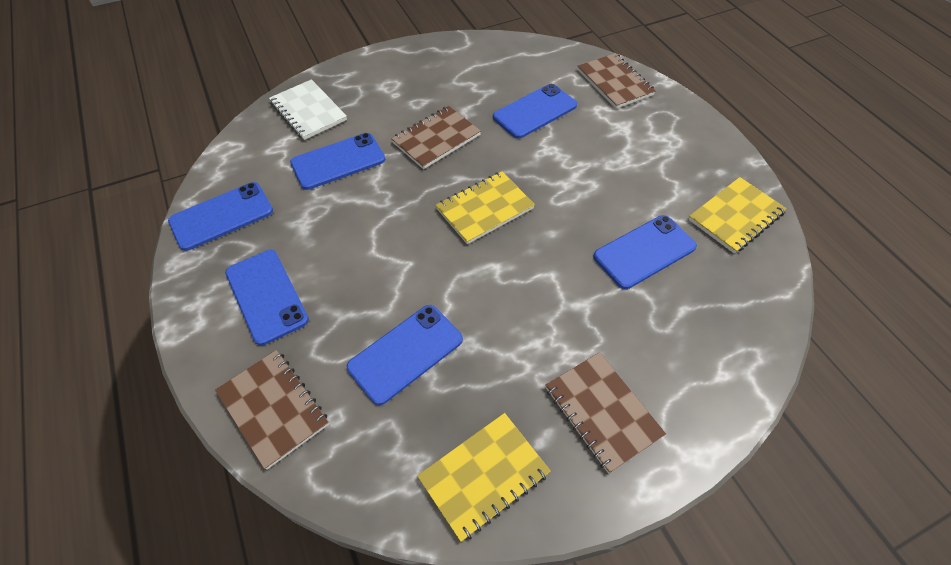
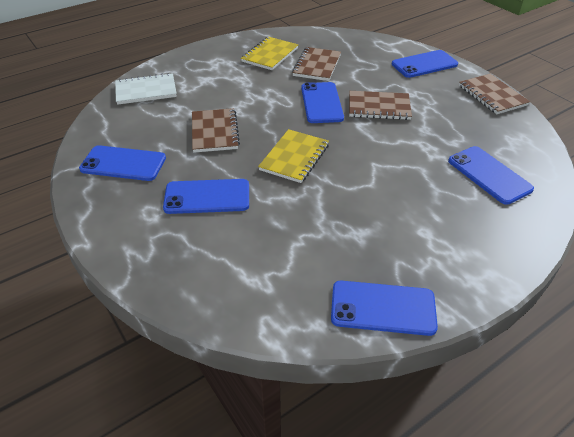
yellow notebook: 3 -> 2

